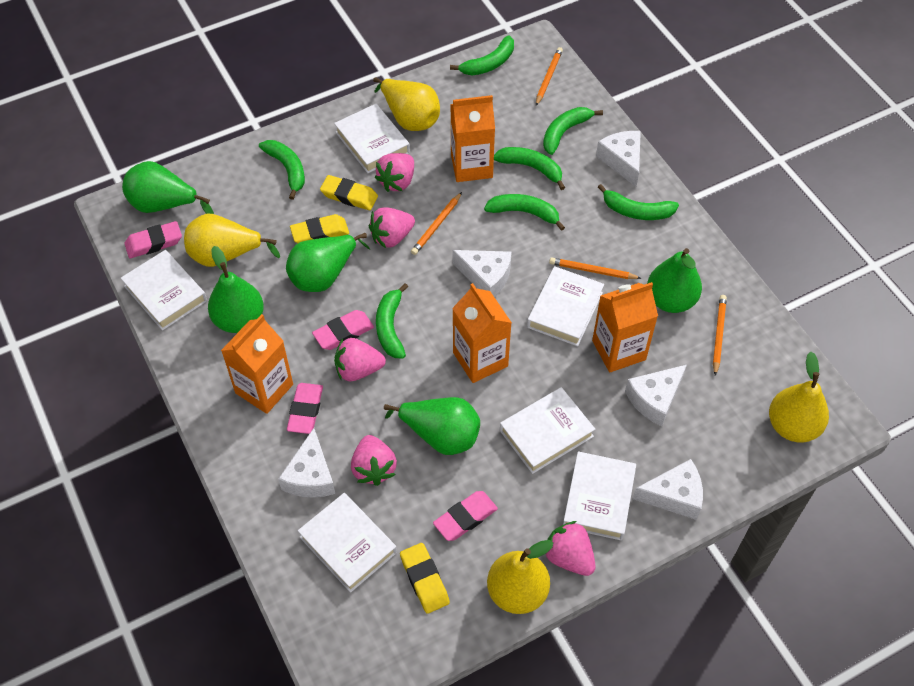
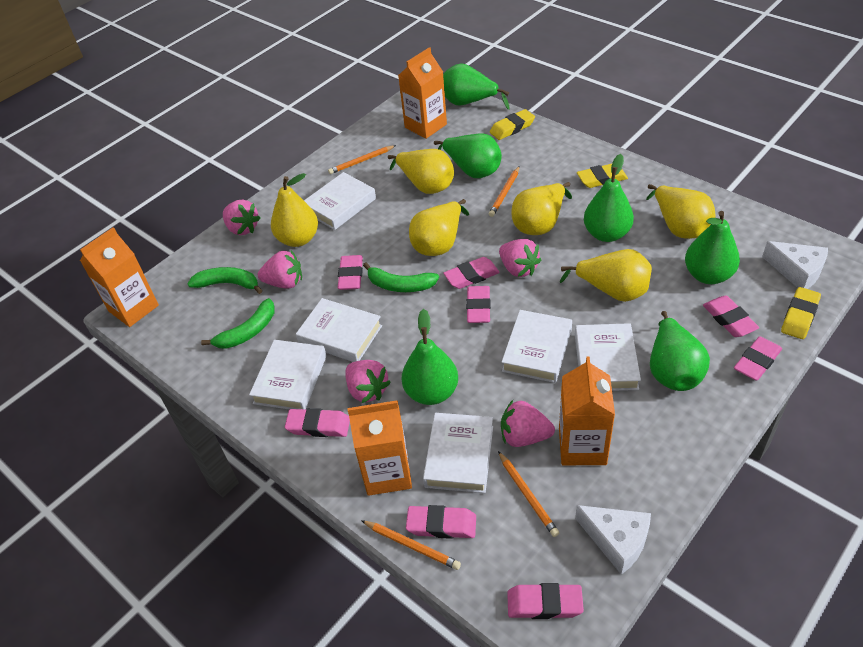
green banana: 7 -> 3
green pear: 5 -> 6
pink eraser: 4 -> 8
white cheese: 5 -> 2
yellow pear: 4 -> 6

